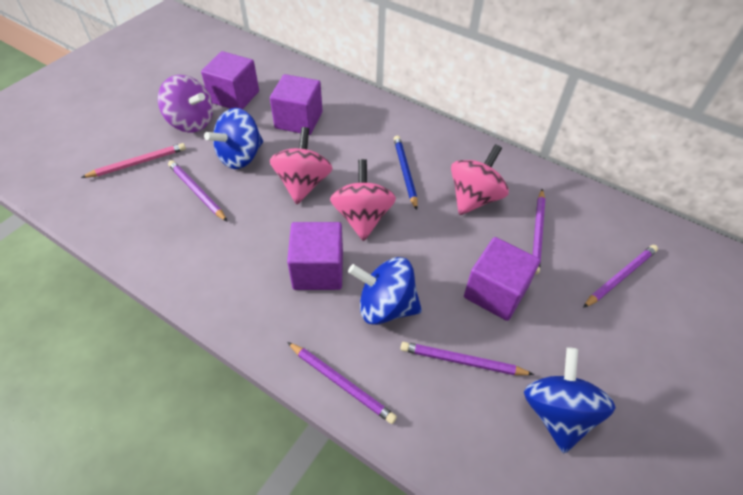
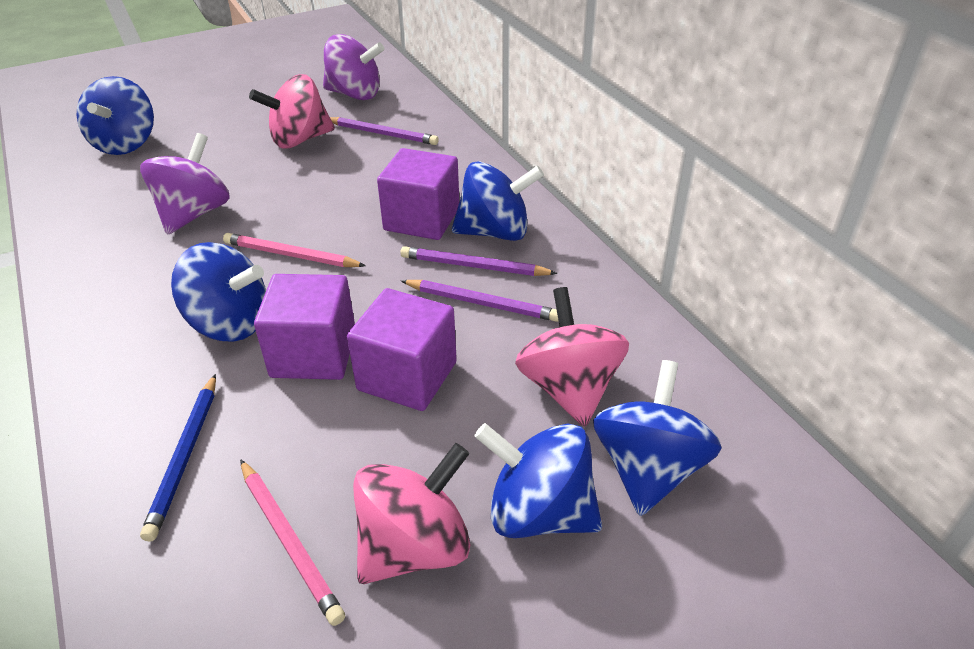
blue spinning top: 3 -> 5
pink pencil: 1 -> 2
purple cube: 4 -> 3
purple pencil: 5 -> 3
purple spinning top: 1 -> 2

